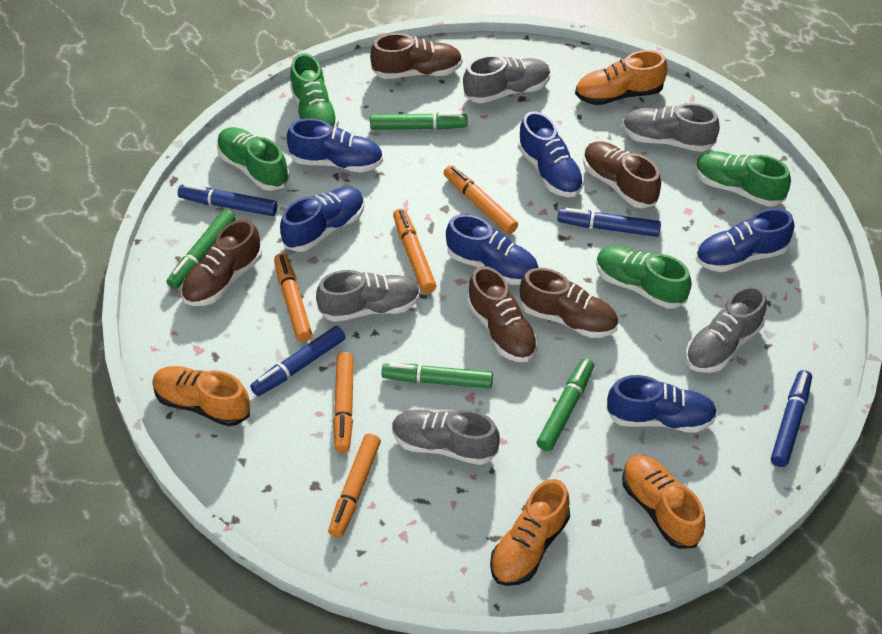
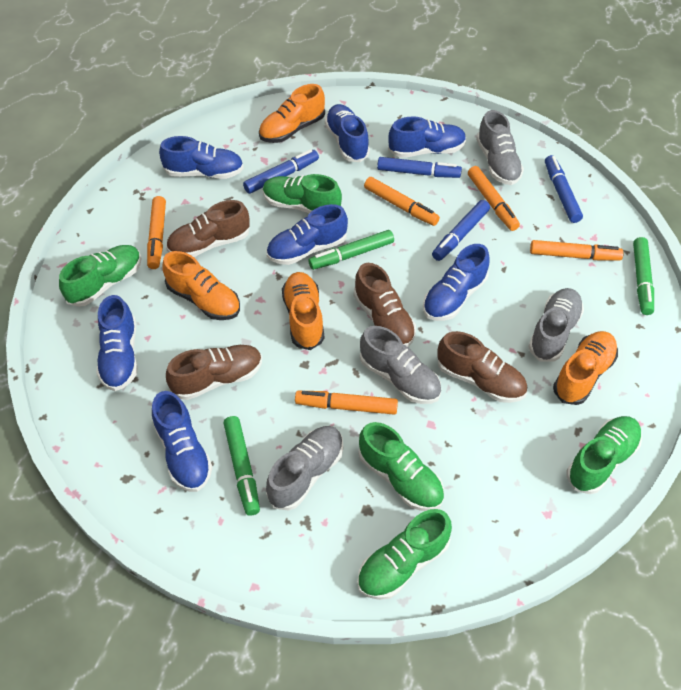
blue shoe: 6 -> 7
brown shoe: 5 -> 4
green marker: 4 -> 3
green shoe: 4 -> 5
grey shoe: 5 -> 4

